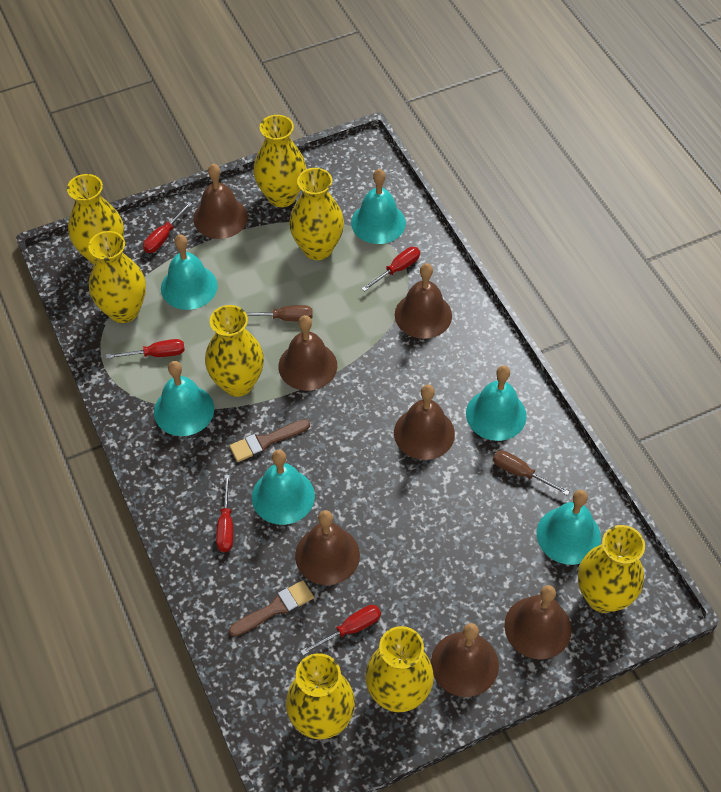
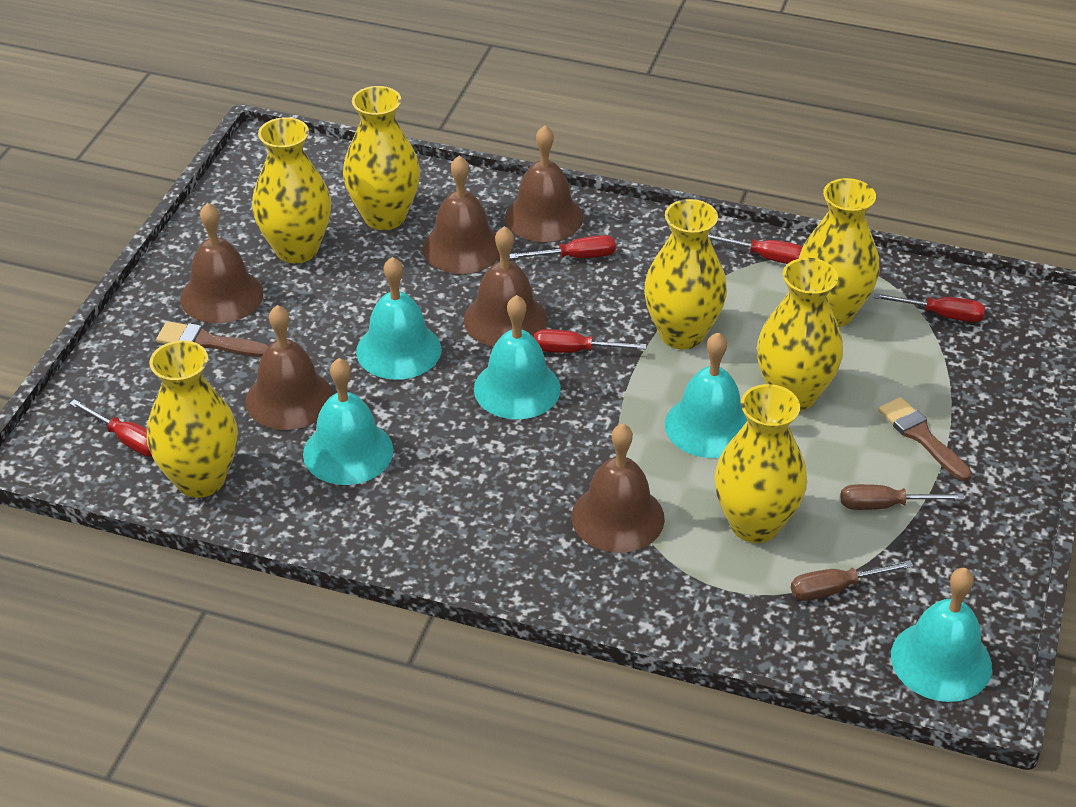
brown bell: 7 -> 6
turquoise bell: 6 -> 5
yellow vase: 8 -> 7

